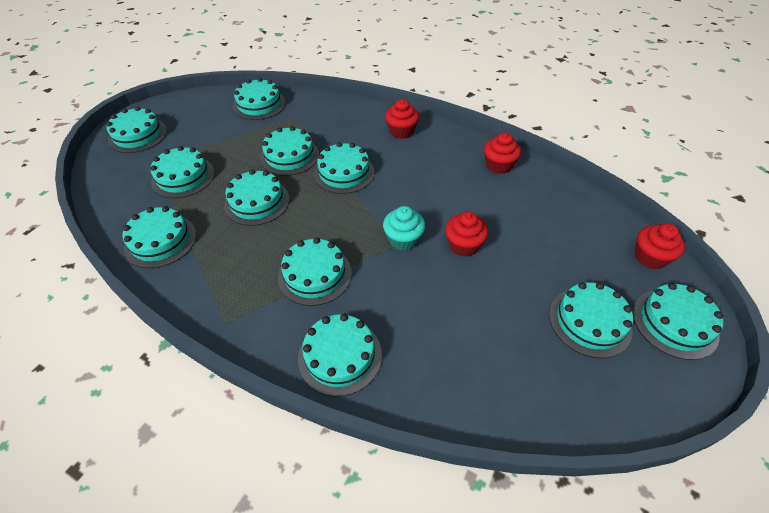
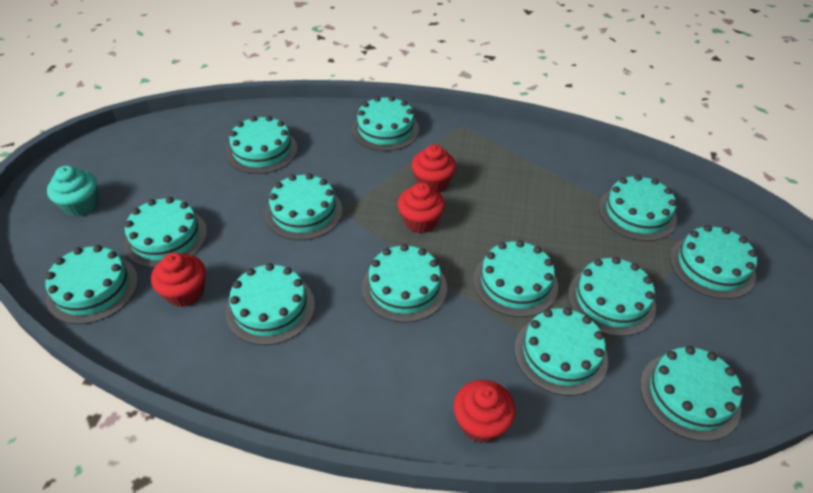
turquoise cake: 11 -> 13

